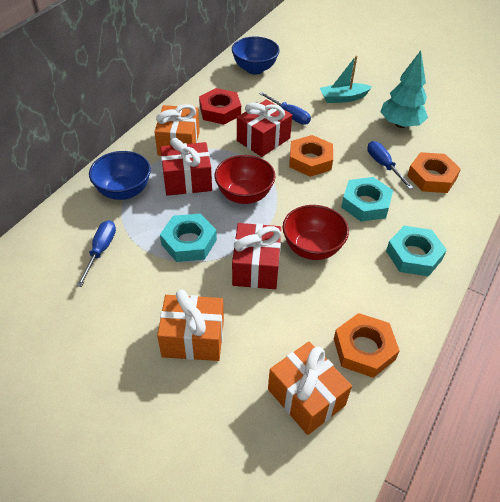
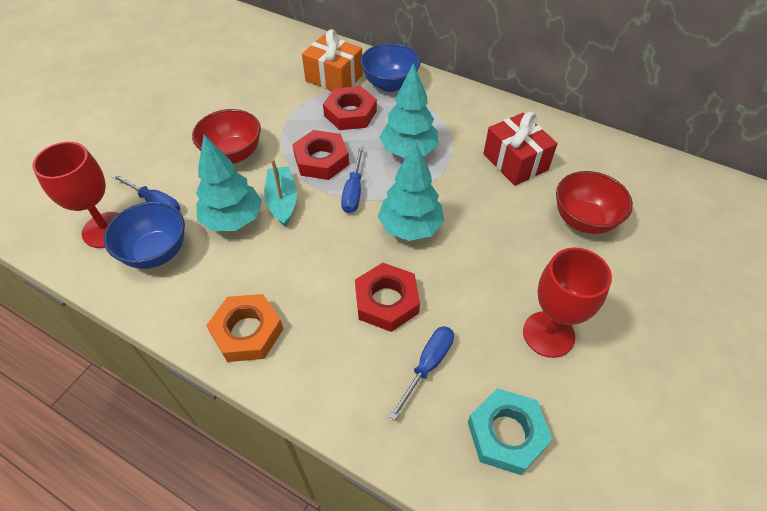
orange gift: 3 -> 1
orange nut: 3 -> 1
red gift: 3 -> 1
red goblet: 0 -> 2
red nut: 1 -> 3
turquoise nut: 3 -> 1
turquoise tree: 1 -> 3

